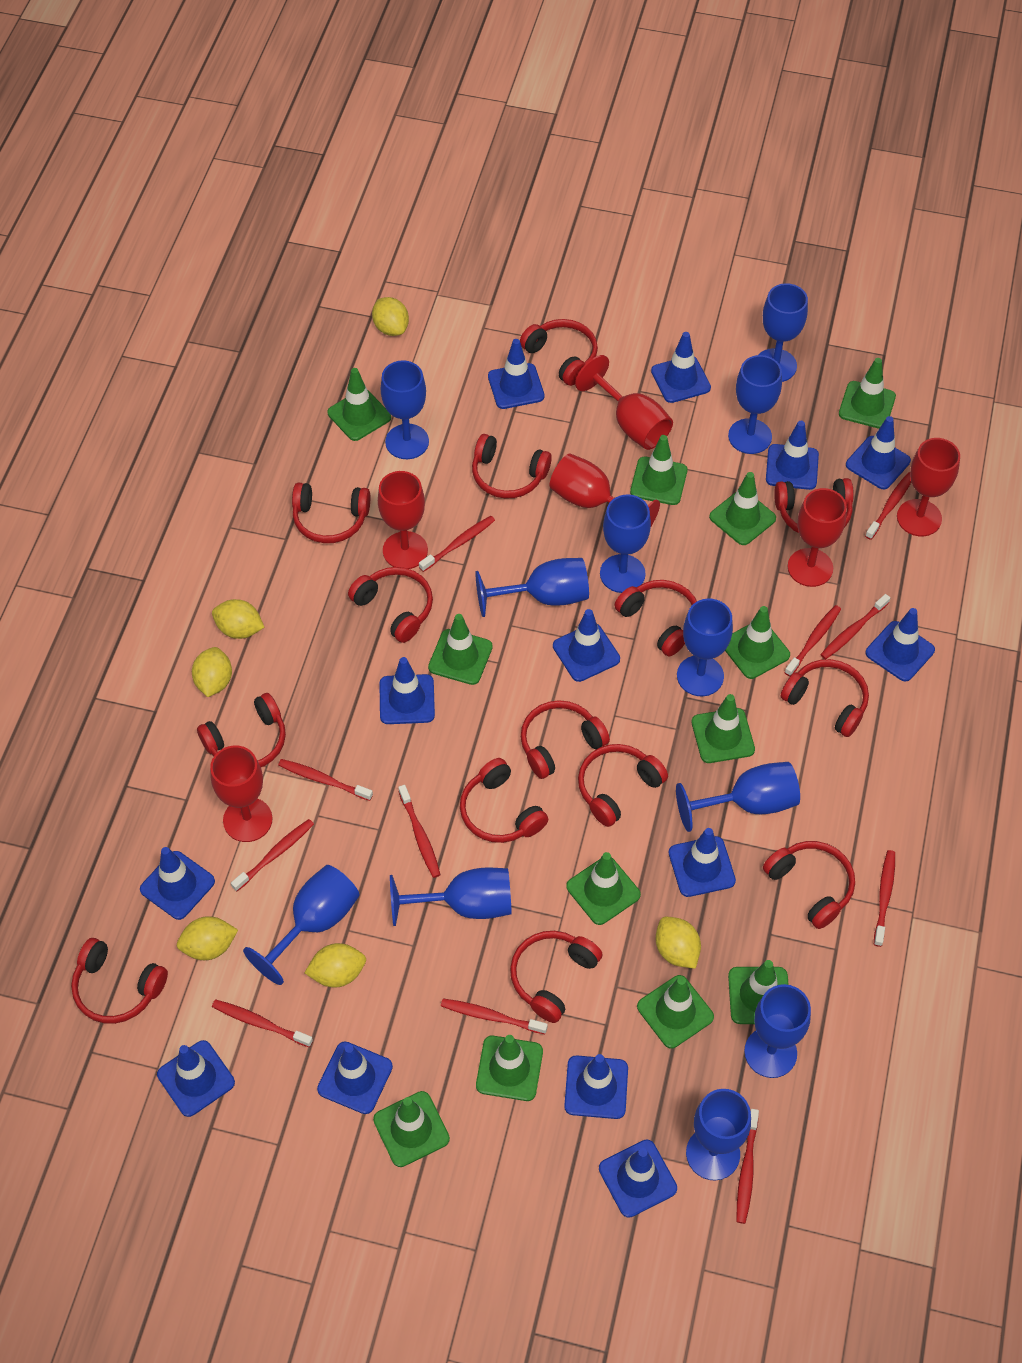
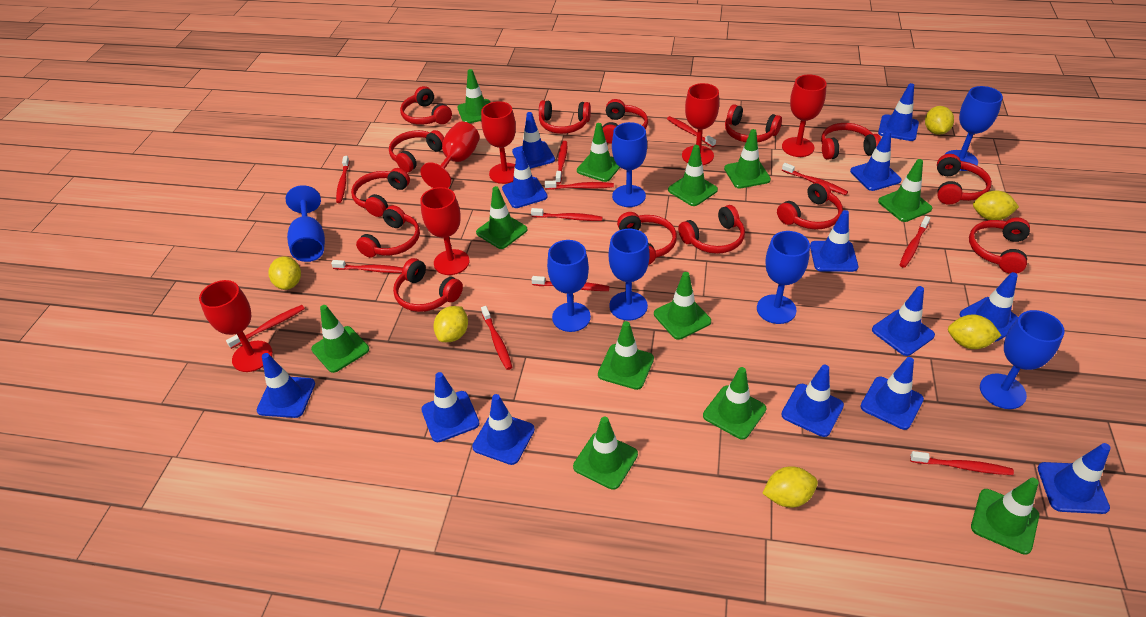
blue goblet: 11 -> 7
red toothbrush: 11 -> 12

